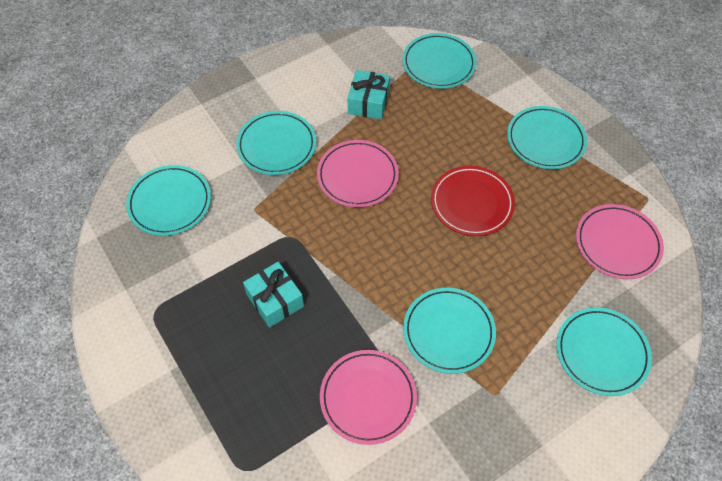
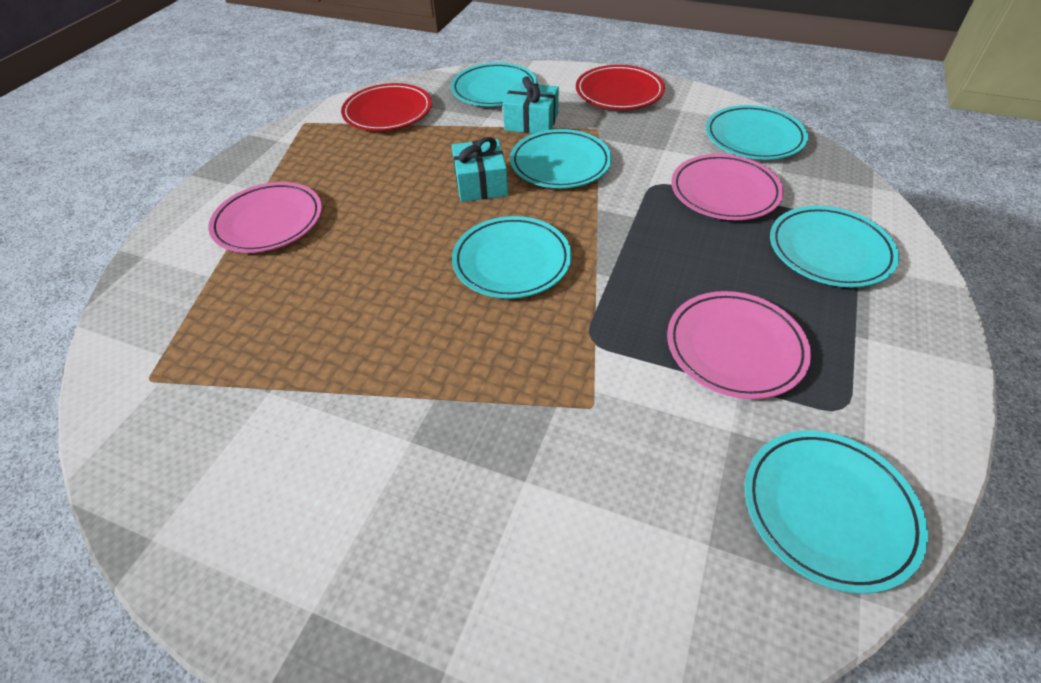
red plate: 1 -> 2

